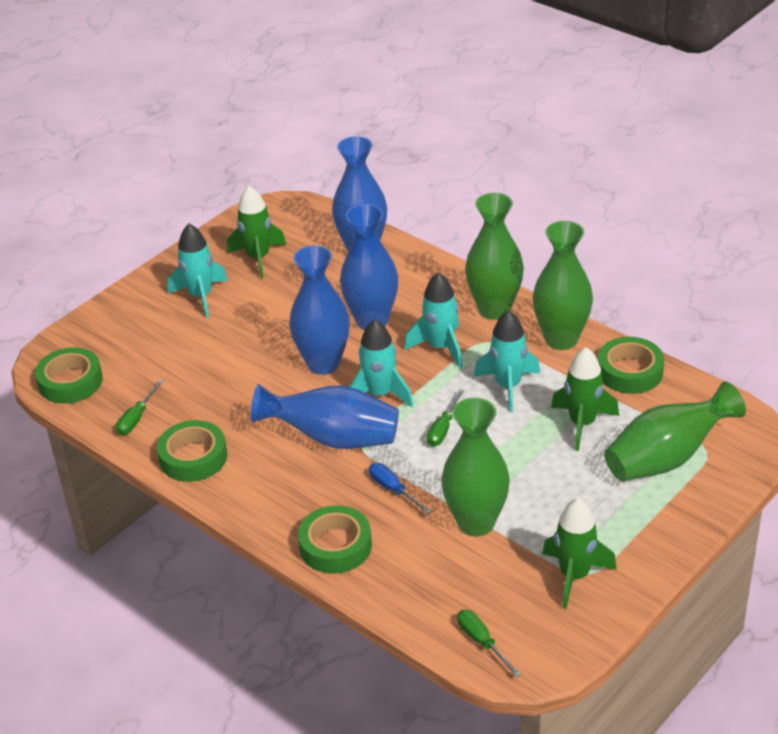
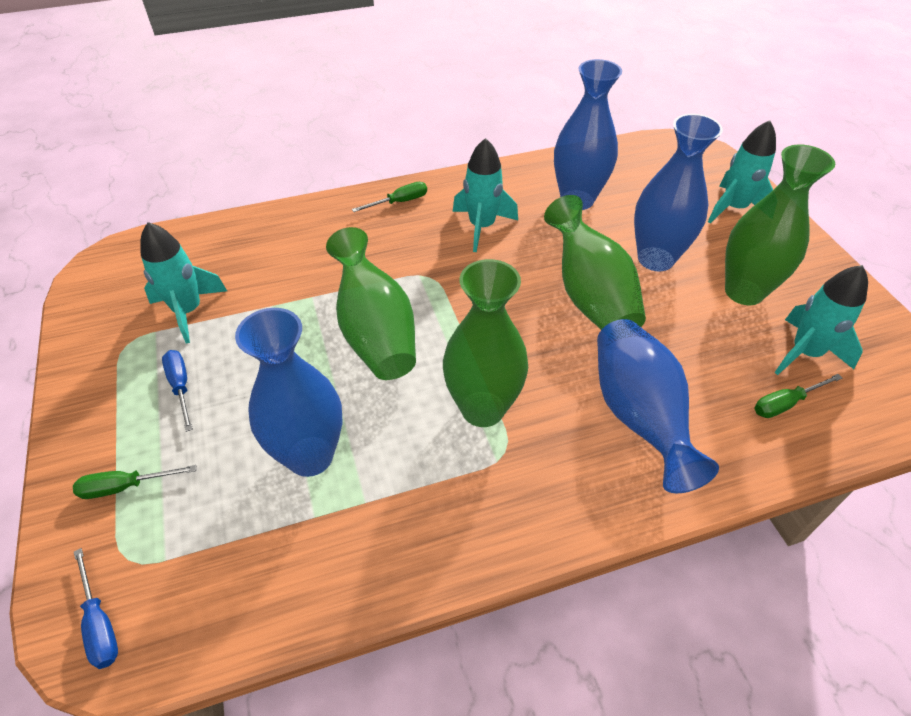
blue screwdriver: 1 -> 2
green rocket: 3 -> 0
green tape: 4 -> 0

